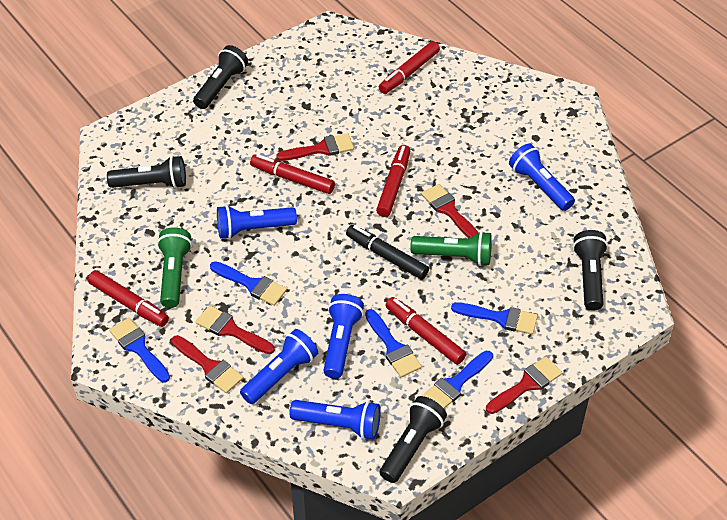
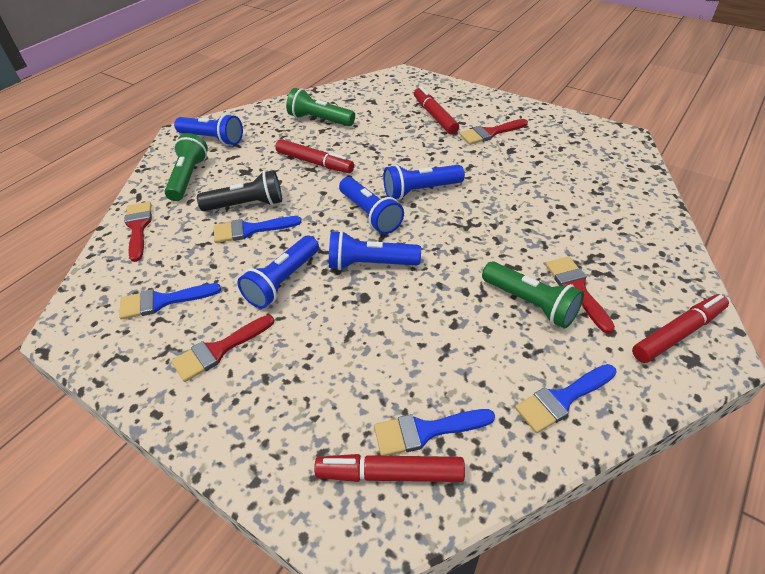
black flashlight: 4 -> 1
black marker: 1 -> 0
blue brush: 5 -> 4
green flashlight: 2 -> 3
red brush: 5 -> 4
red marker: 5 -> 4

